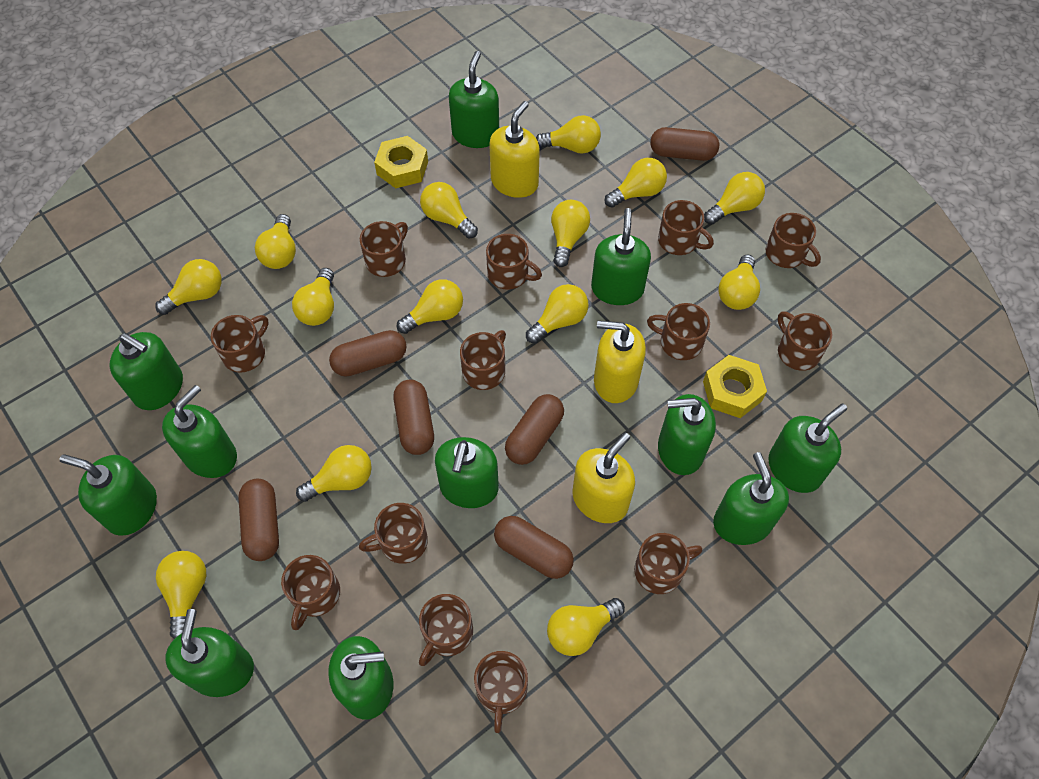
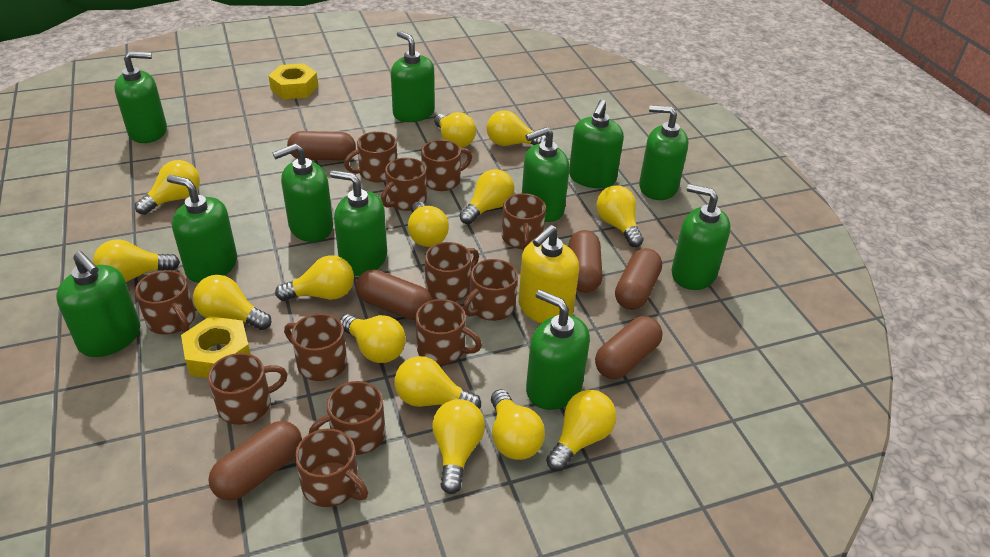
brown mug: 13 -> 12
yellow soap dispenser: 3 -> 1

